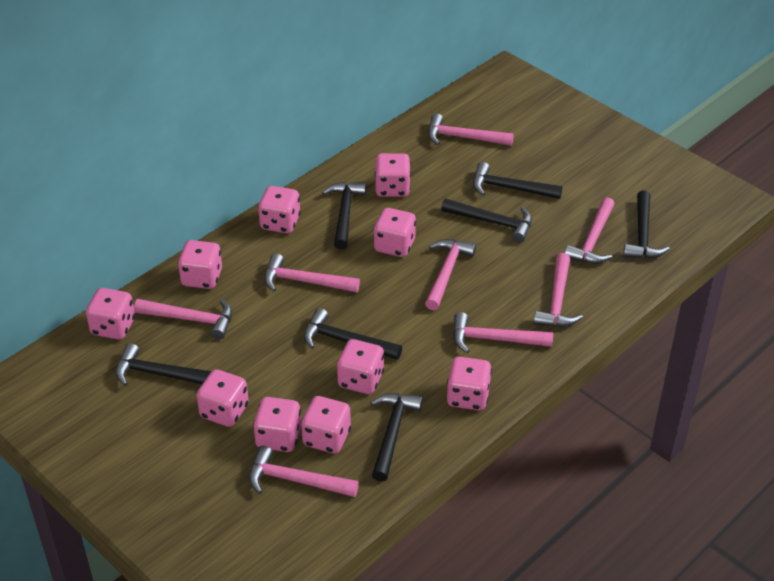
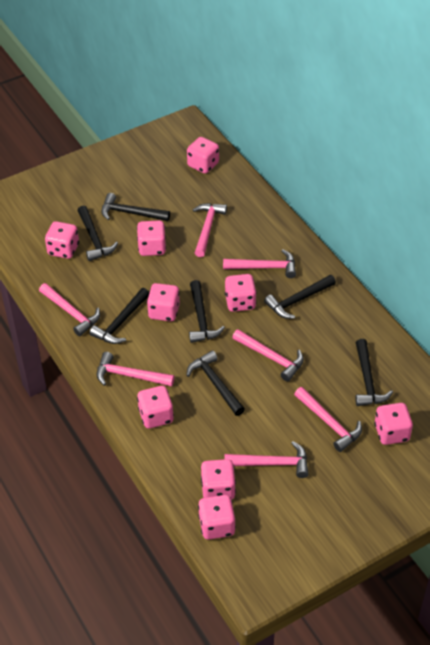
pink dice: 10 -> 9
pink hammer: 8 -> 7

